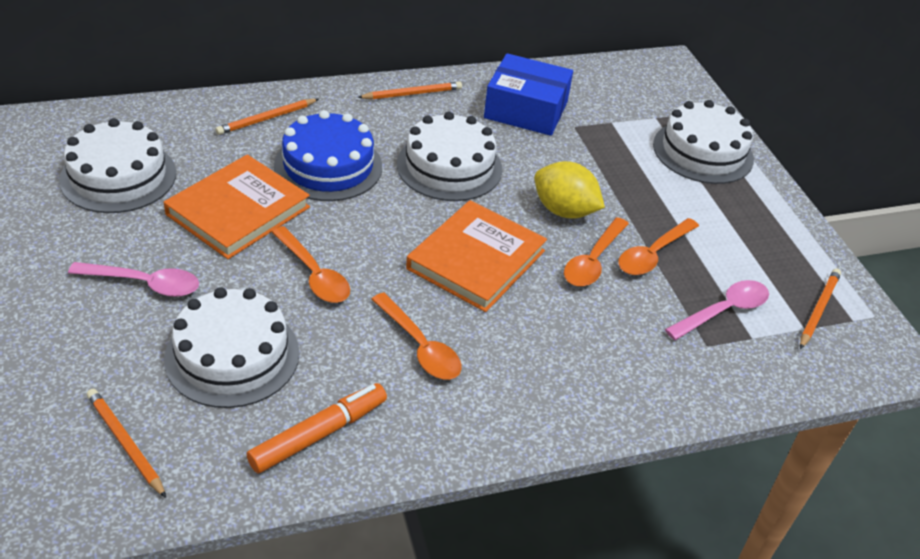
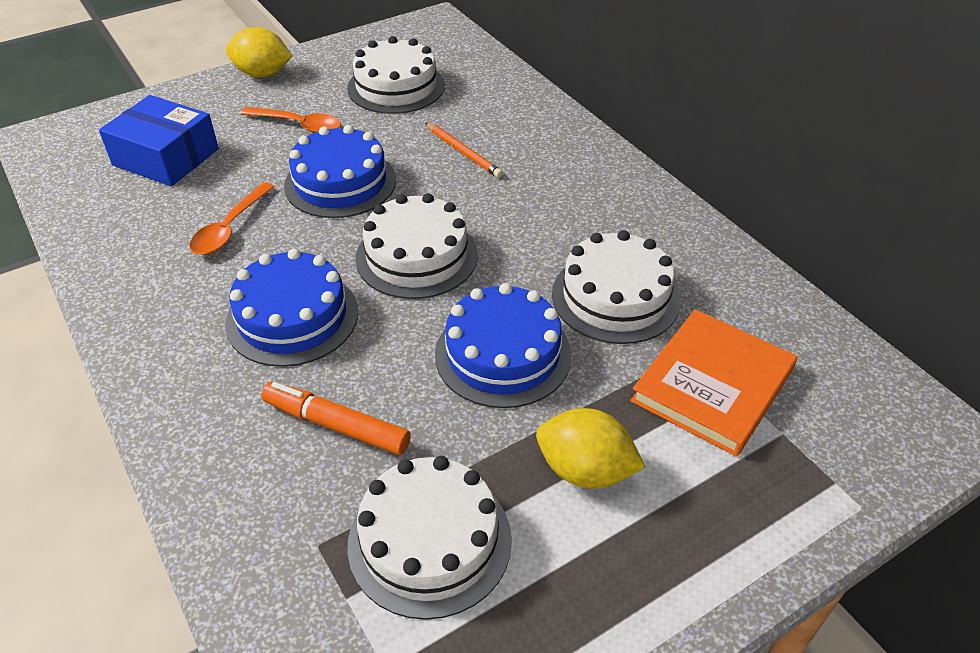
blue cake: 1 -> 3
orange book: 2 -> 1
orange pencil: 4 -> 1
orange spoon: 4 -> 2
pink spoon: 2 -> 0
yellow lemon: 1 -> 2

